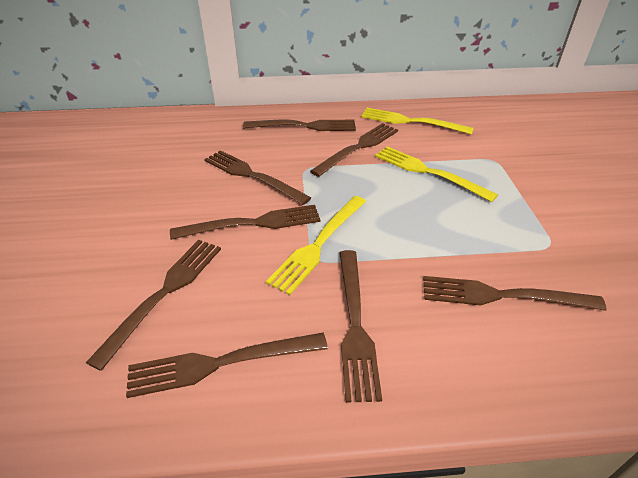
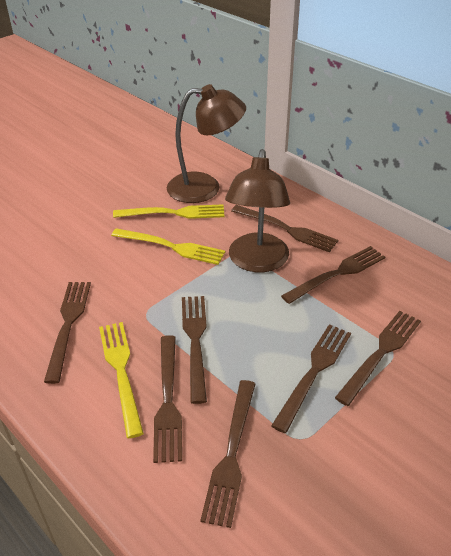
brown lamp: 0 -> 2

